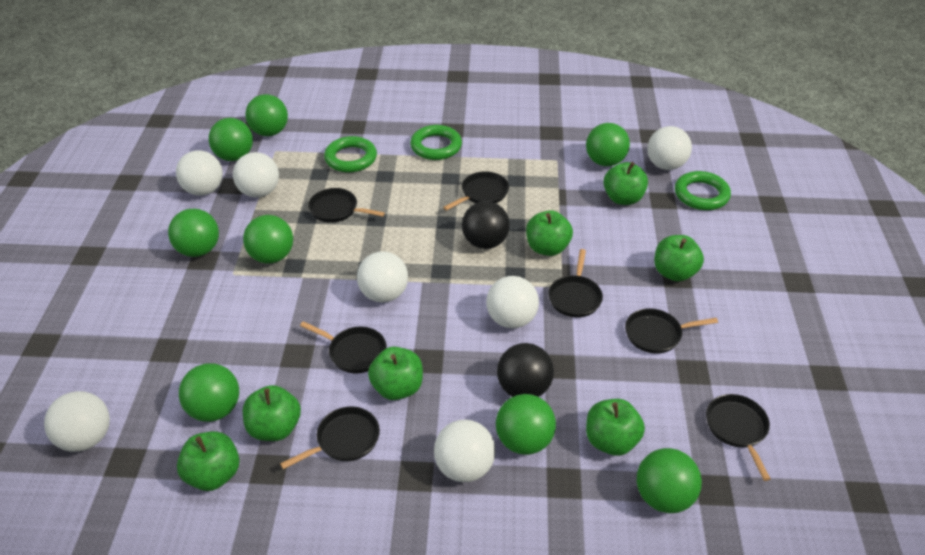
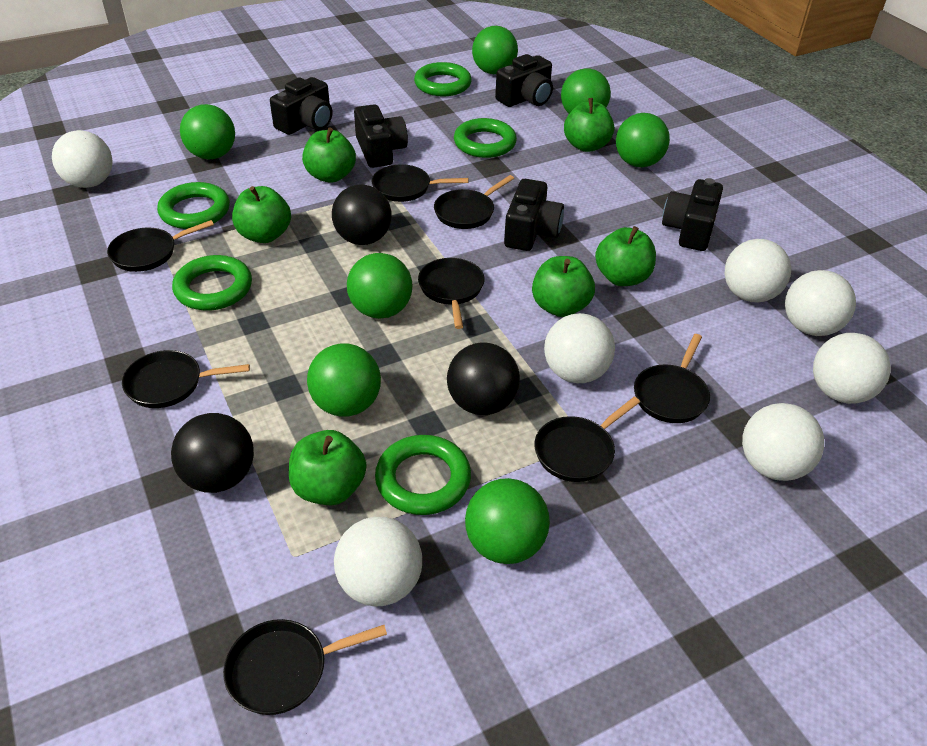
black ball: 2 -> 3
black camera: 0 -> 5
black pan: 7 -> 8
green apple: 7 -> 6
green ball: 8 -> 7
green ring: 3 -> 5

